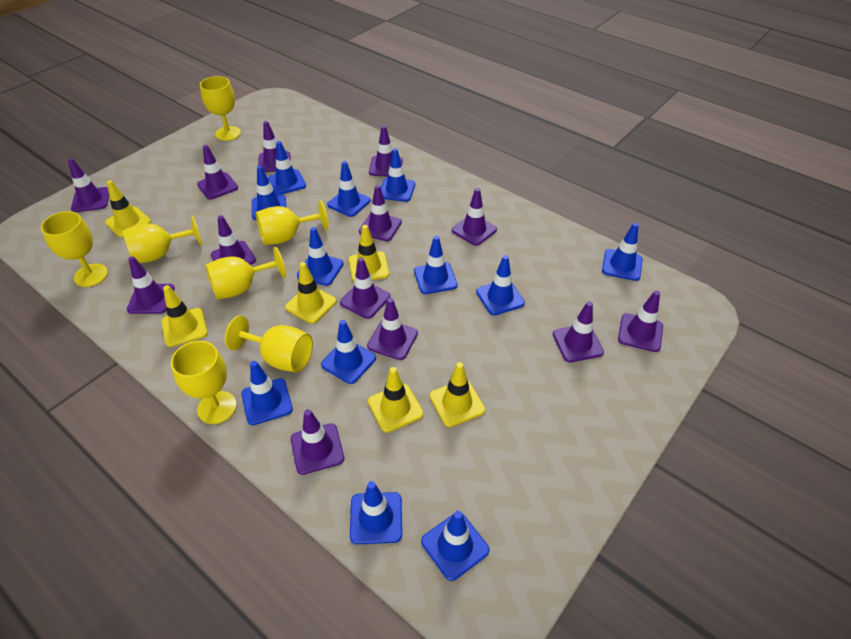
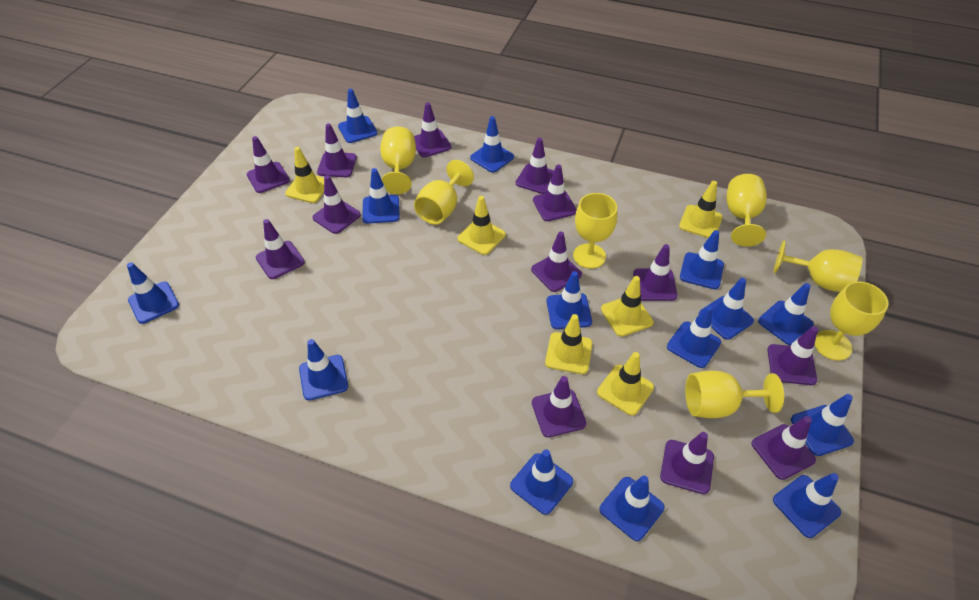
blue traffic cone: 12 -> 14

